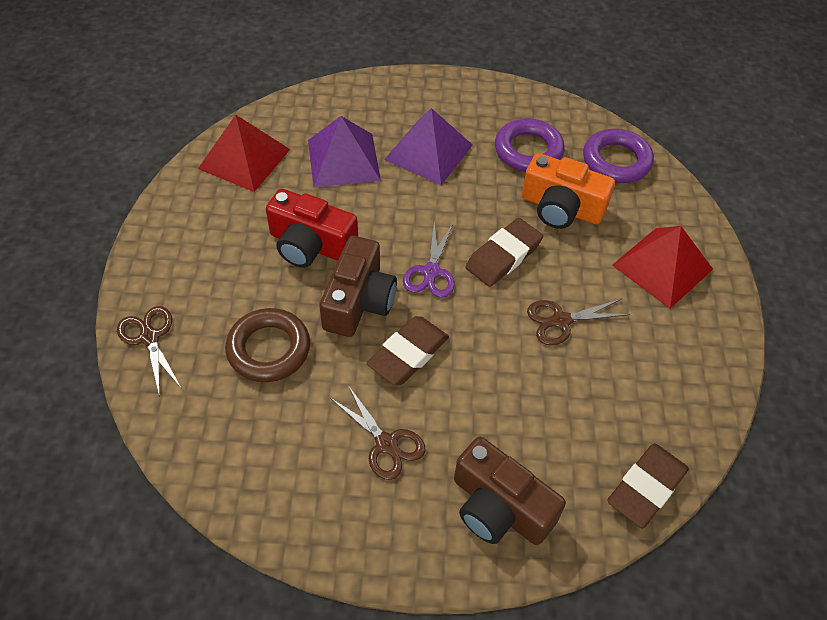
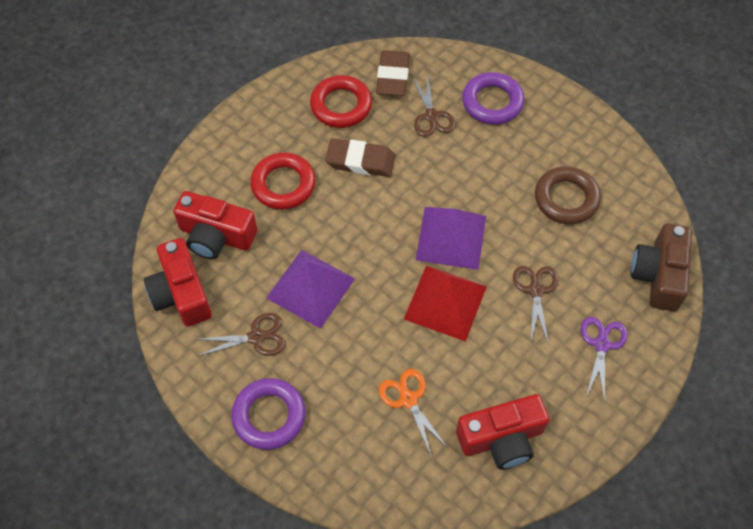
brown camera: 2 -> 1
brown eraser: 3 -> 2
orange camera: 1 -> 0
orange scissors: 0 -> 1
red camera: 1 -> 3
red pyramid: 2 -> 1
red ring: 0 -> 2

